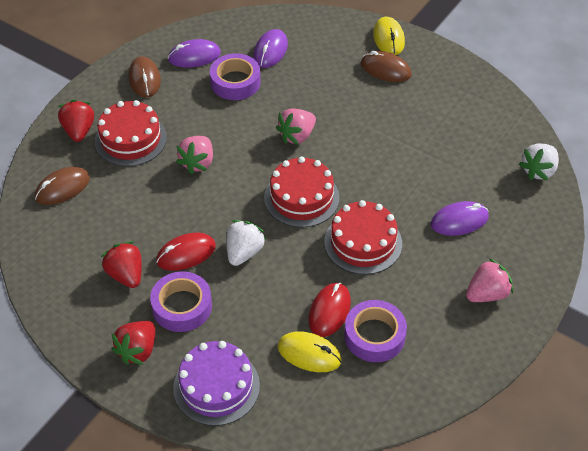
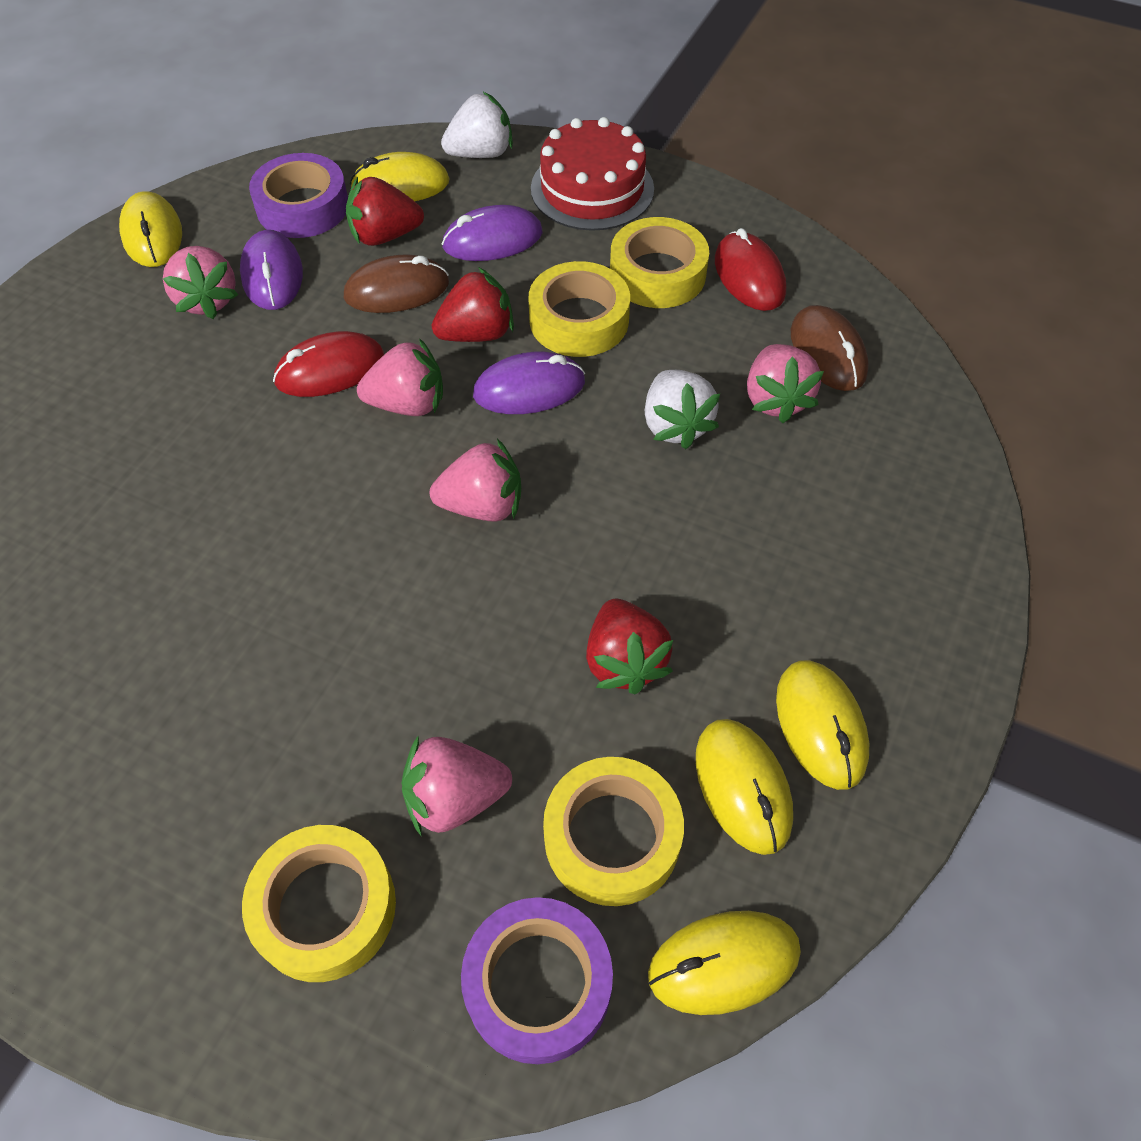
brown mouse: 3 -> 2
pink strawberry: 3 -> 5
purple cake: 1 -> 0
purple tape: 3 -> 2
red cake: 3 -> 1
yellow mouse: 2 -> 5
yellow tape: 0 -> 4

